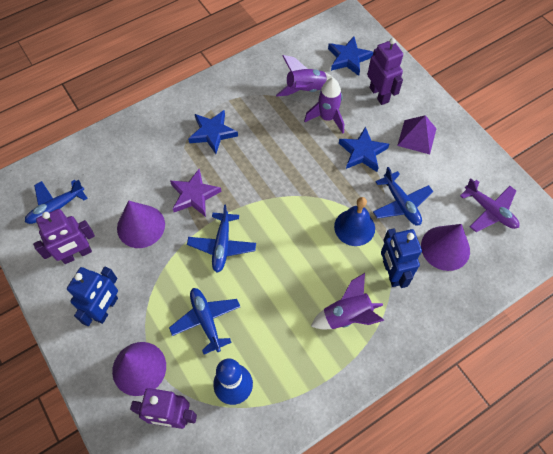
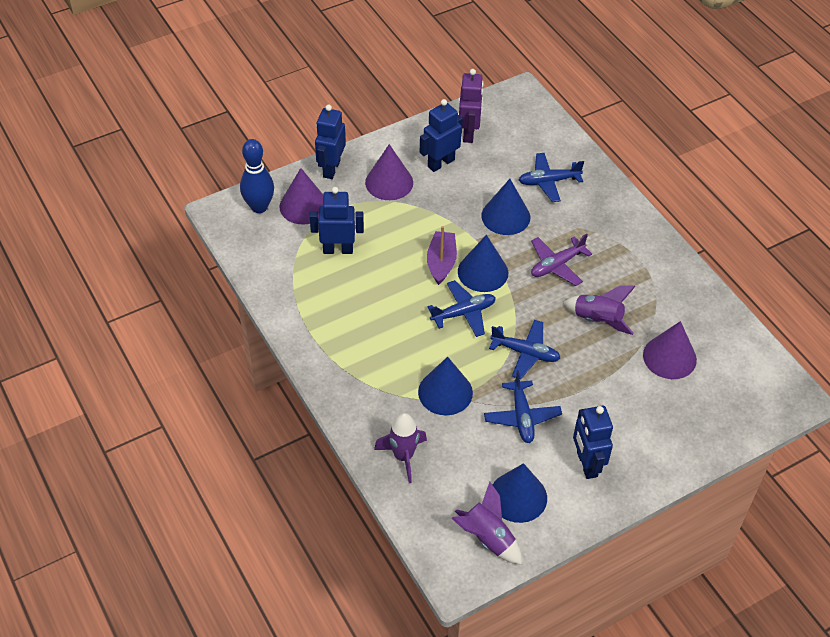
blue bell: 1 -> 0
blue cone: 0 -> 4
blue robot: 2 -> 4
blue star: 3 -> 0
purple boat: 0 -> 1
purple pyramid: 1 -> 0
purple robot: 3 -> 1
purple star: 1 -> 0

